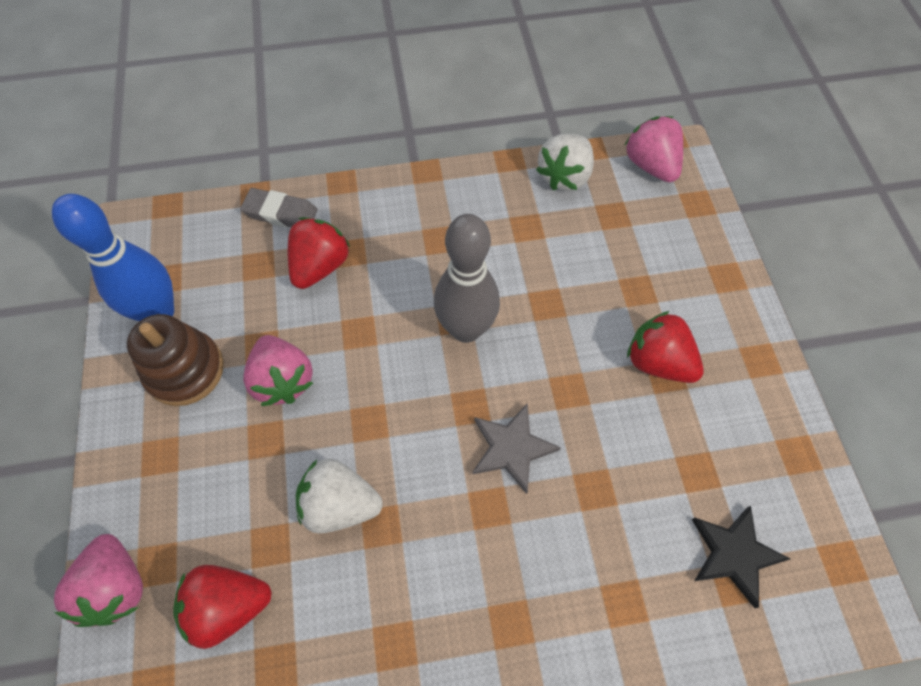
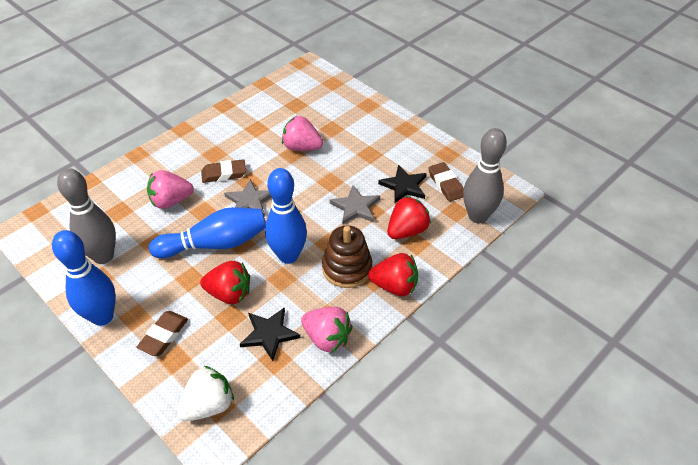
black star: 1 -> 2
blue bowling pin: 1 -> 3
brown eraser: 0 -> 3
grey bowling pin: 1 -> 2
grey eraser: 1 -> 0
grey star: 1 -> 2
white strawberry: 2 -> 1

